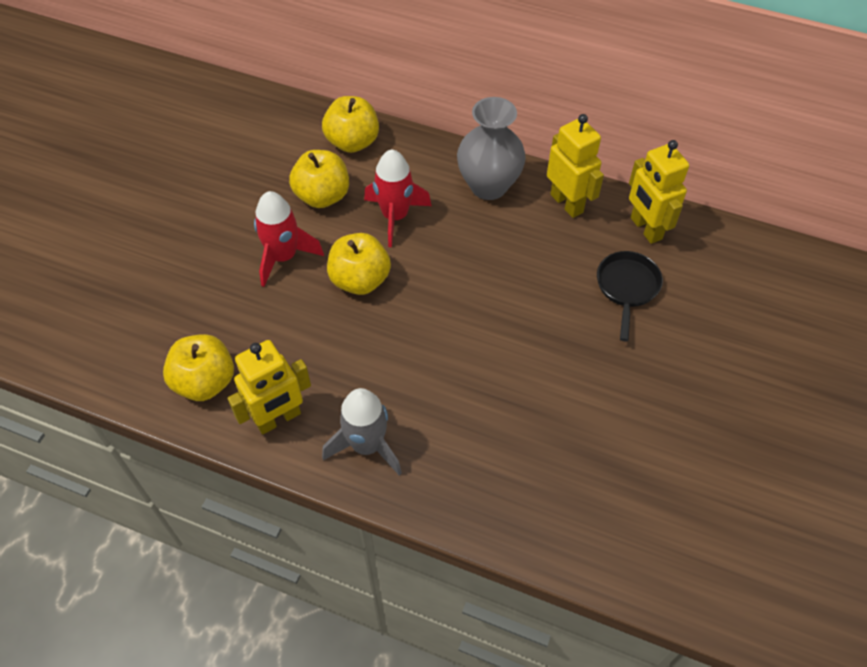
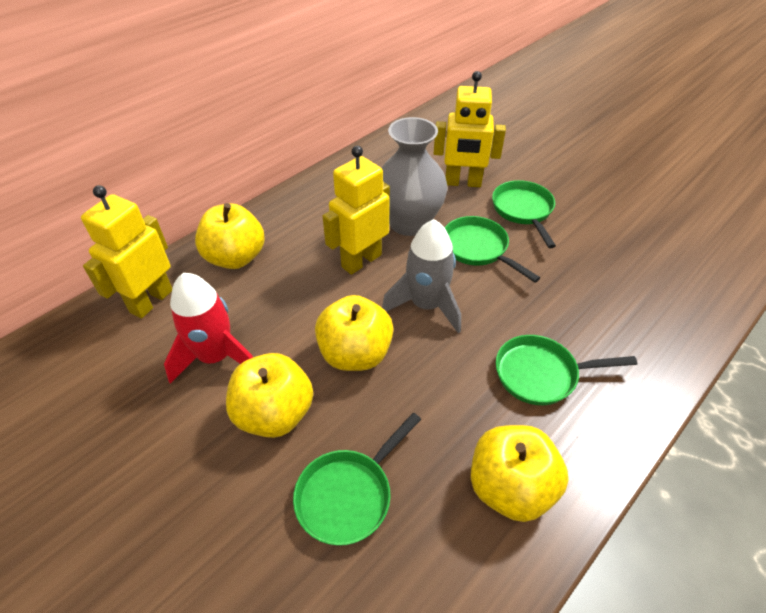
black pan: 1 -> 0
green pan: 0 -> 4
red rocket: 2 -> 1

